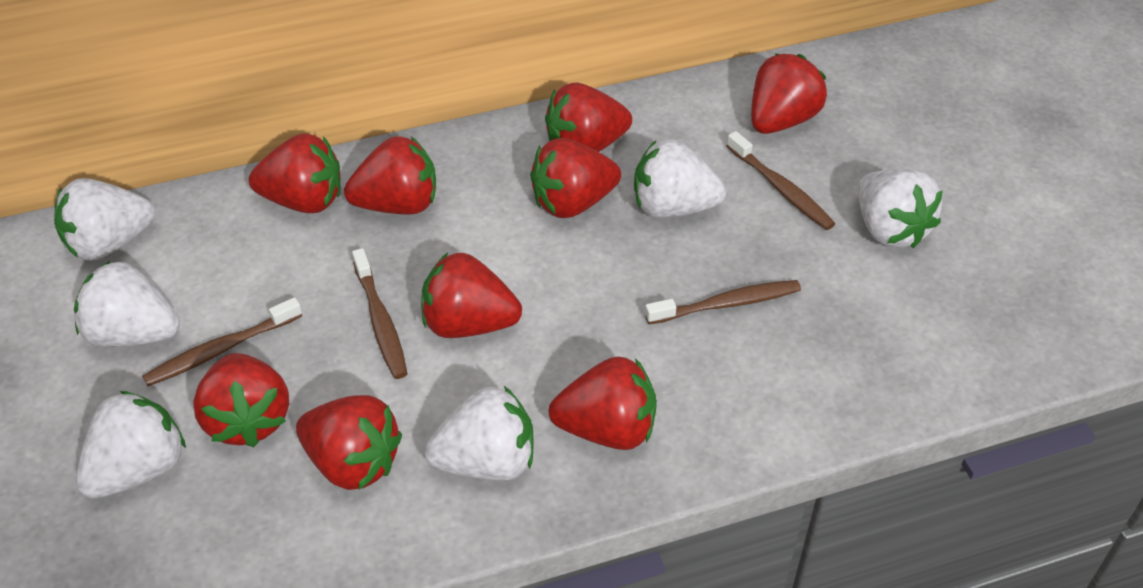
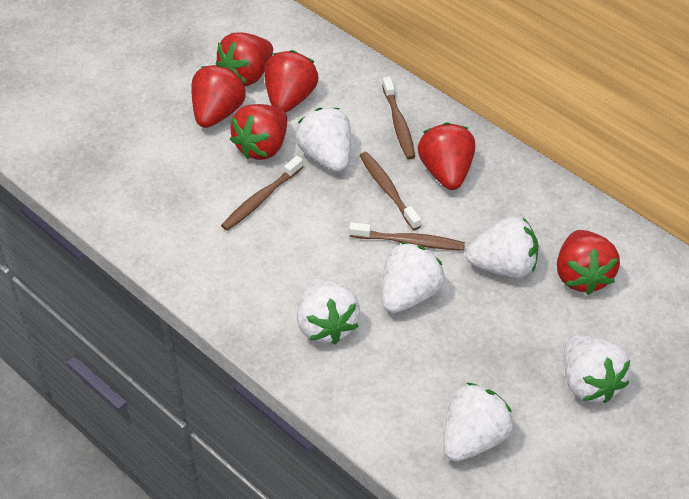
red strawberry: 9 -> 6

